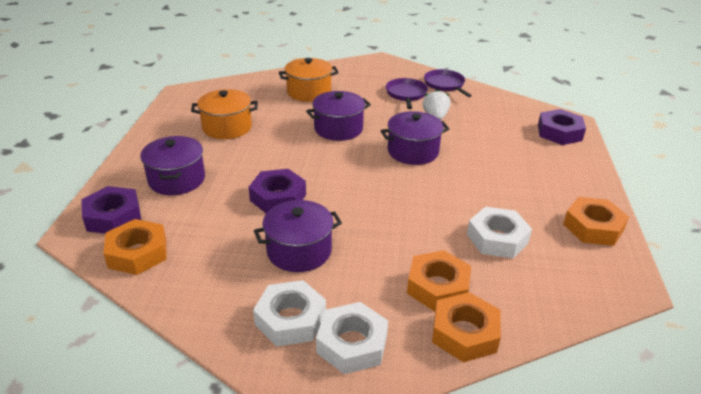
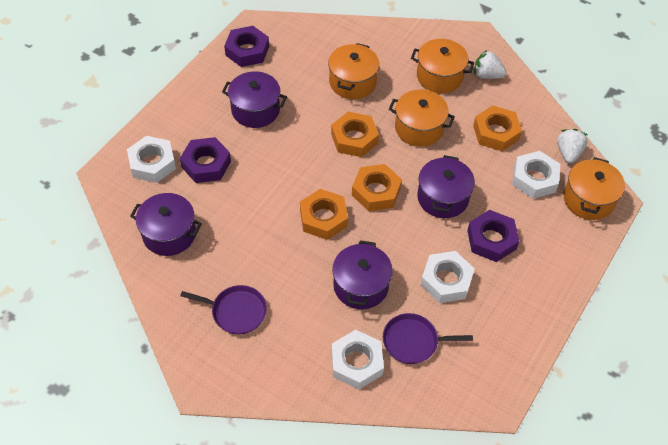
orange pot: 2 -> 4
white nut: 3 -> 4
white strawberry: 1 -> 2

